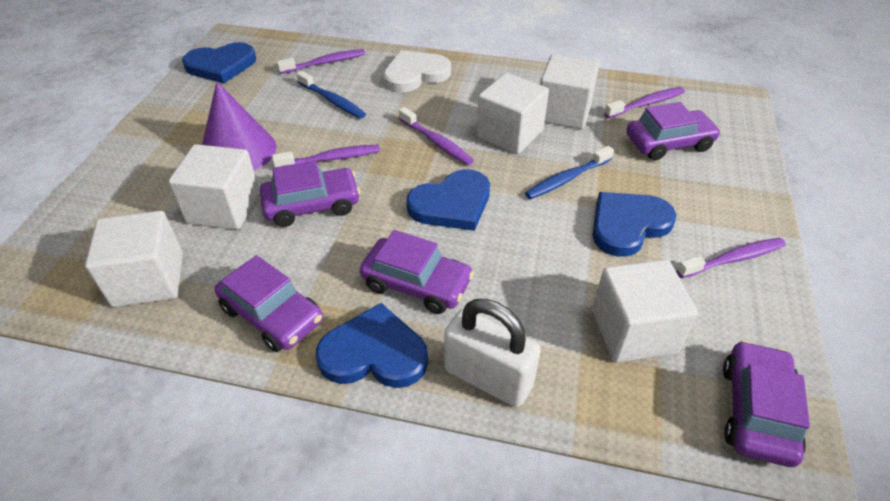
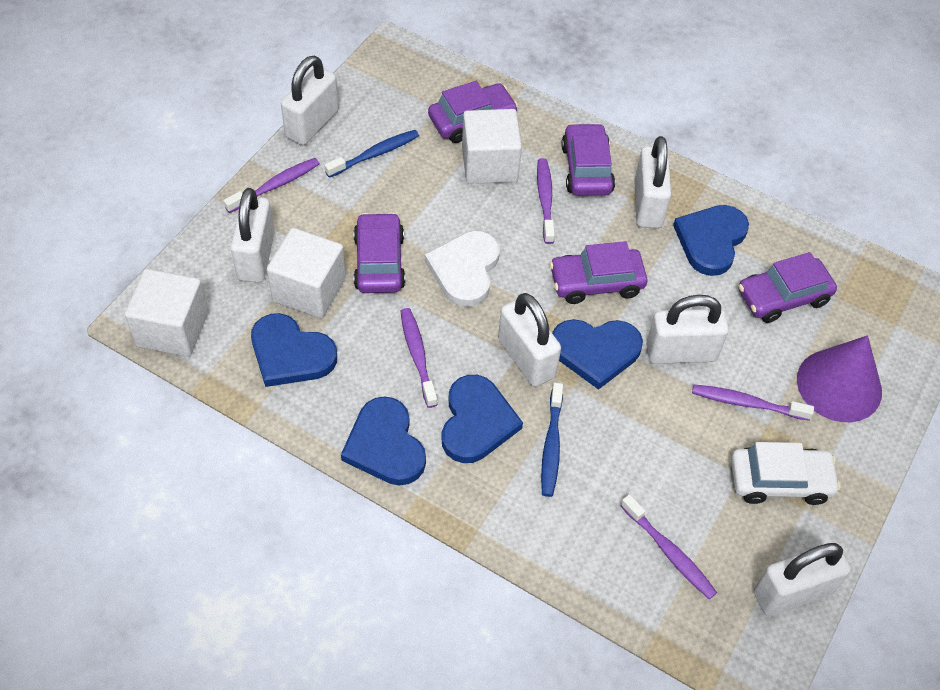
blue heart: 4 -> 5
white car: 0 -> 1
white cube: 5 -> 3
white padlock: 1 -> 6

